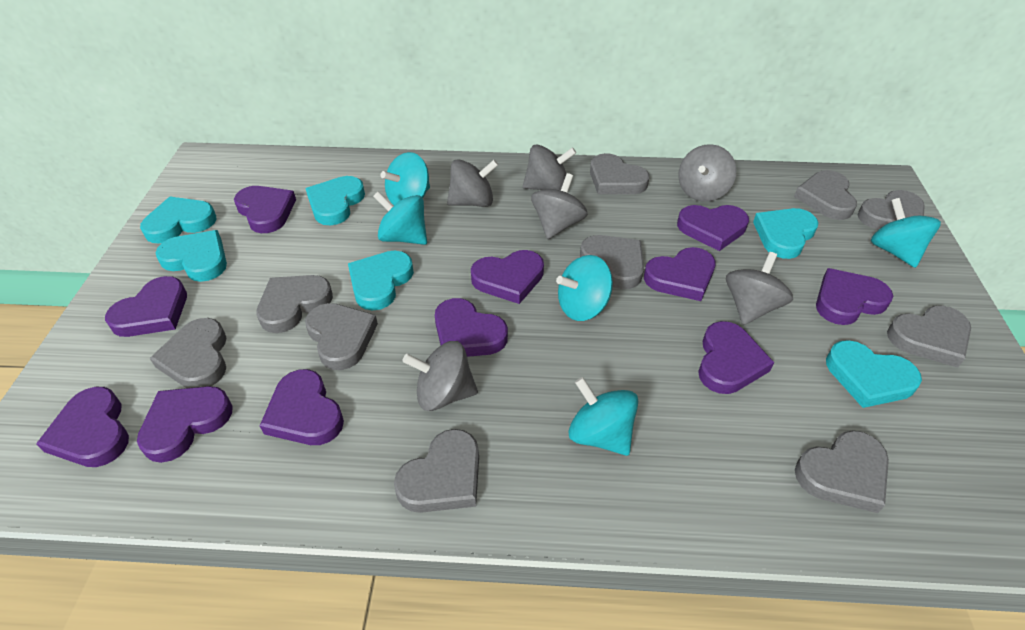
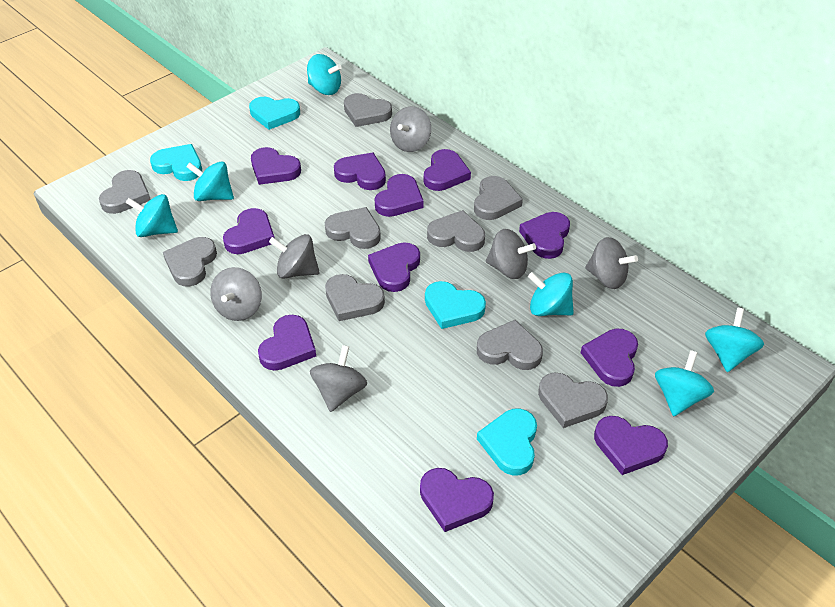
grey heart: 10 -> 9
turquoise heart: 6 -> 4
turquoise spinning top: 5 -> 6

